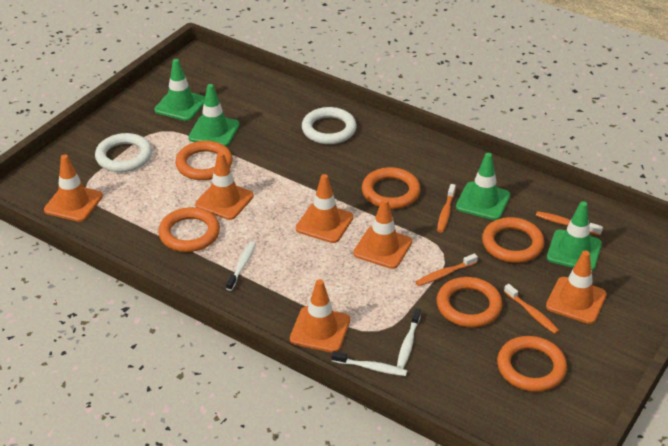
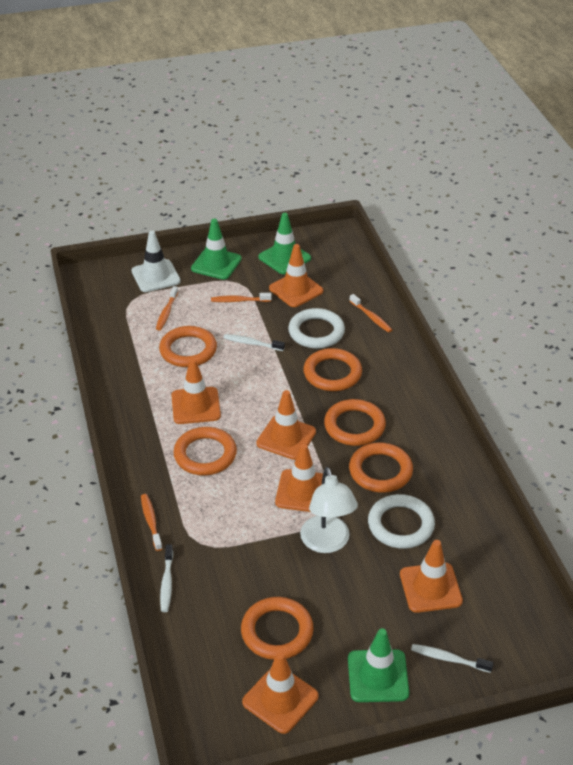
green traffic cone: 4 -> 3
white lamp: 0 -> 1
white traffic cone: 0 -> 1

